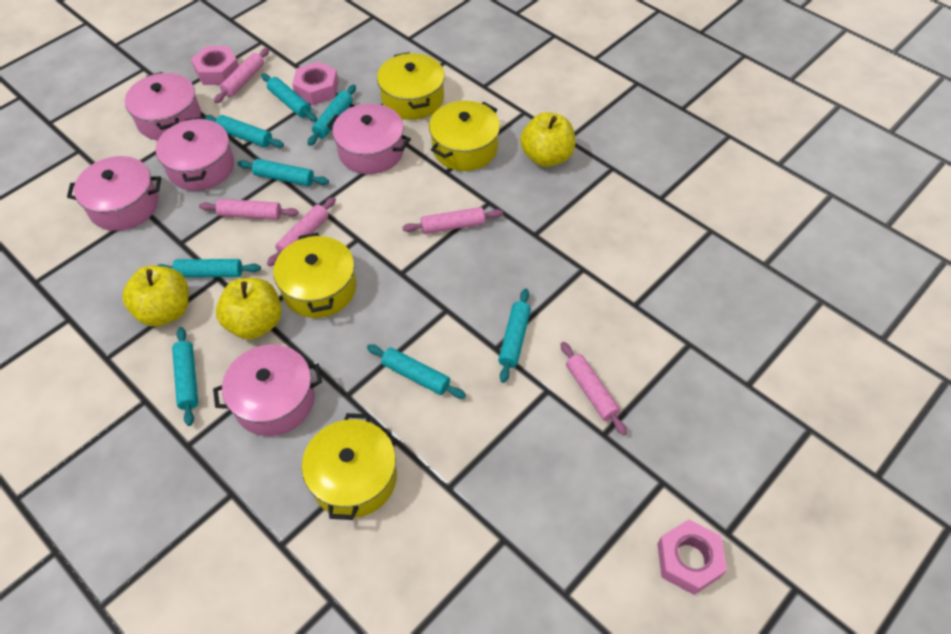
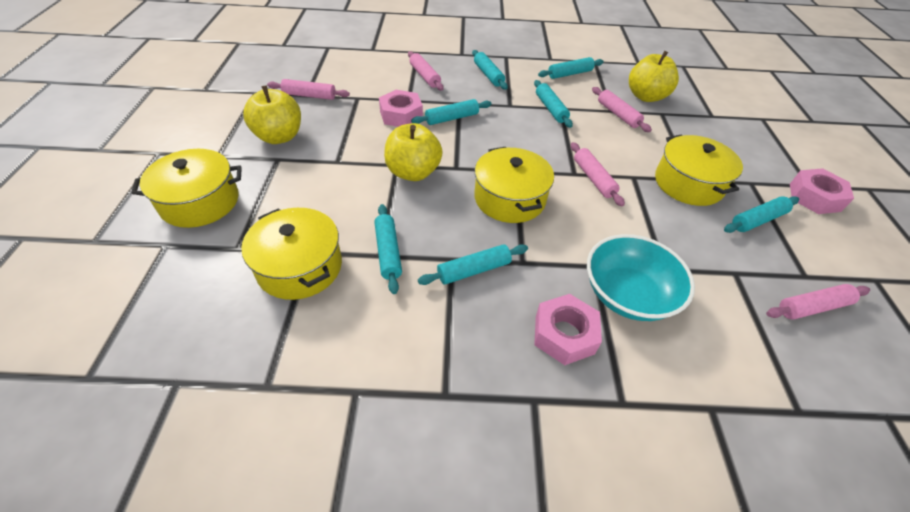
pink pot: 5 -> 0
turquoise bowl: 0 -> 1
turquoise rolling pin: 8 -> 7

